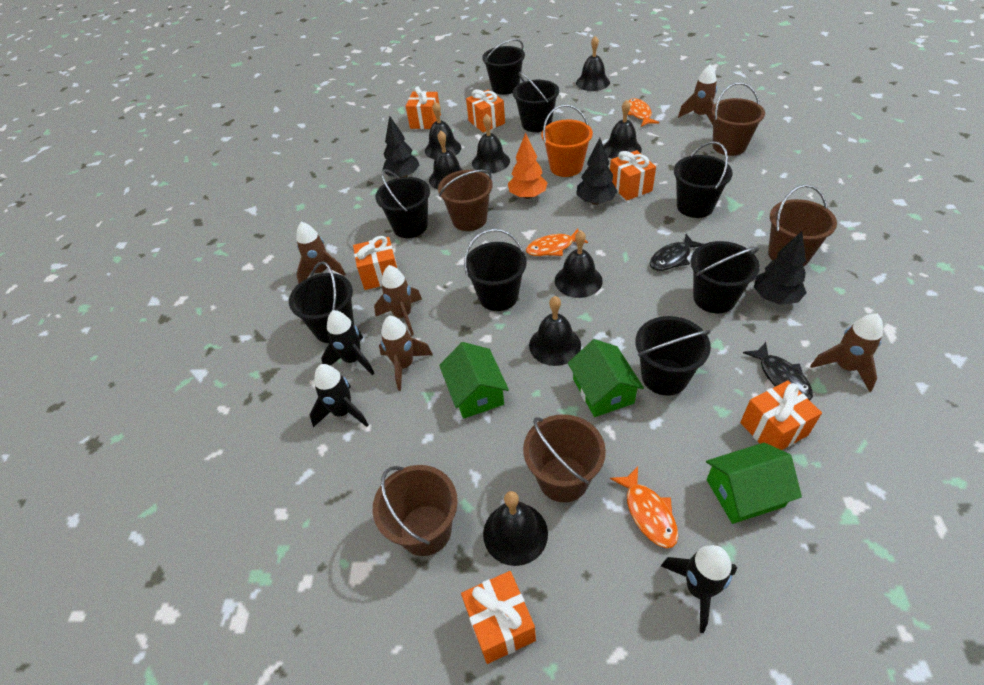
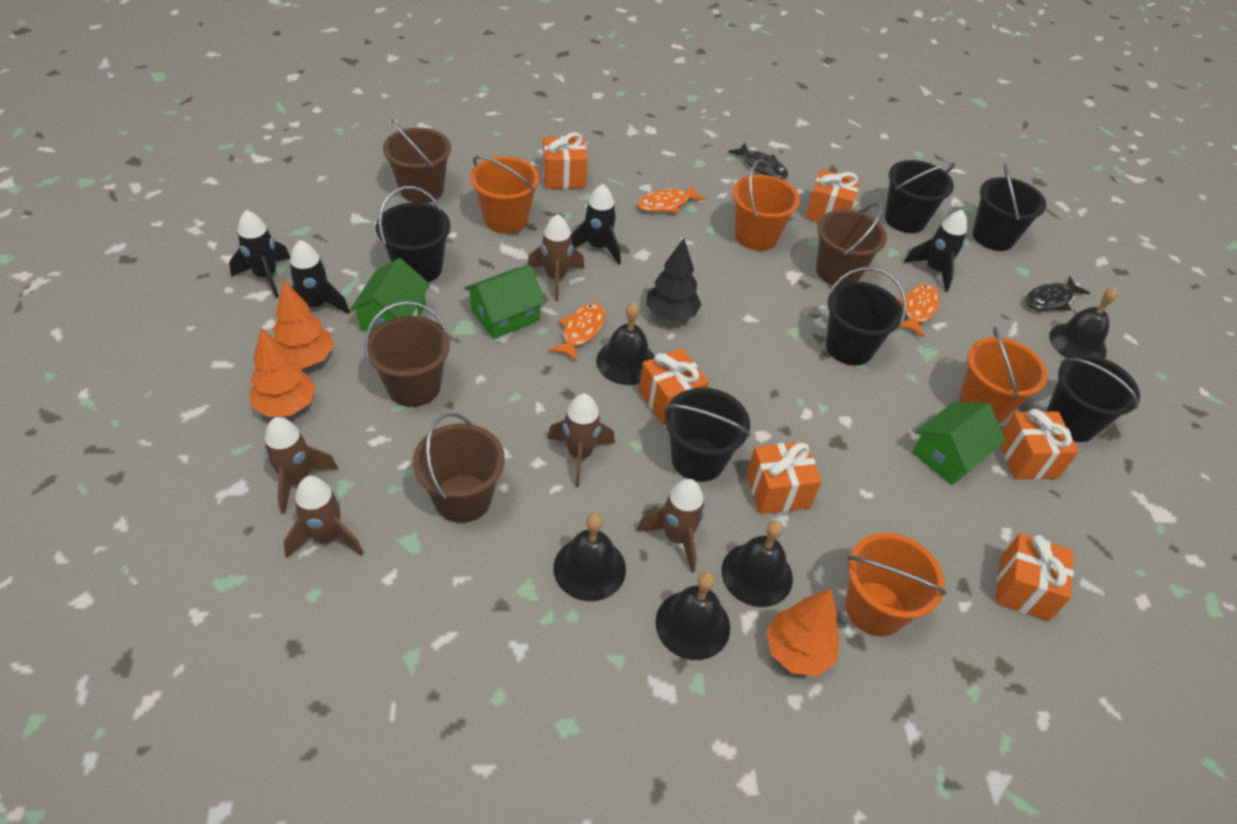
black bell: 8 -> 5
black bucket: 8 -> 6
black rocket: 3 -> 4
black tree: 3 -> 1
brown bucket: 5 -> 4
orange bucket: 1 -> 4
orange tree: 1 -> 3

